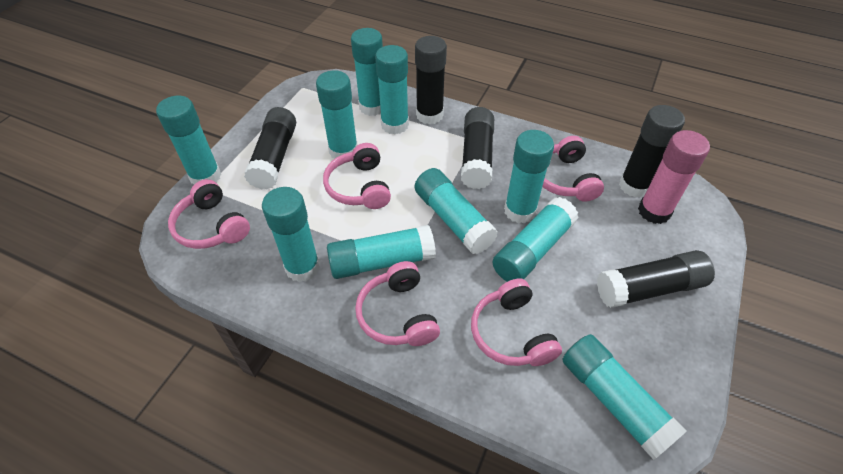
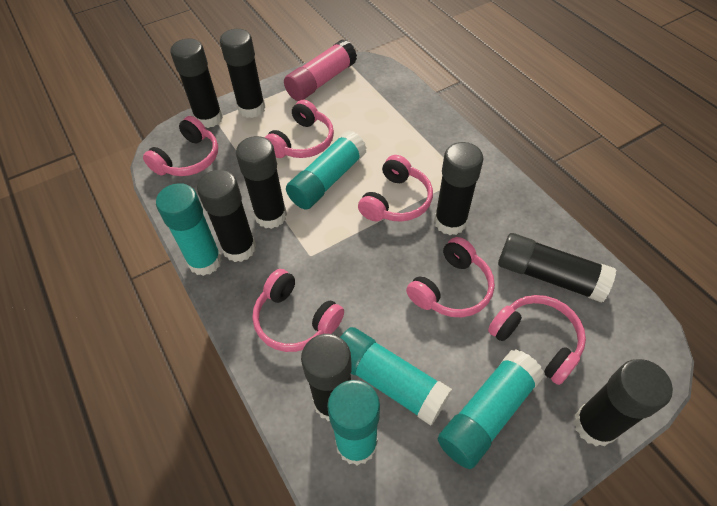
black glue stick: 5 -> 8
pink headphones: 5 -> 6
turquoise glue stick: 10 -> 5

